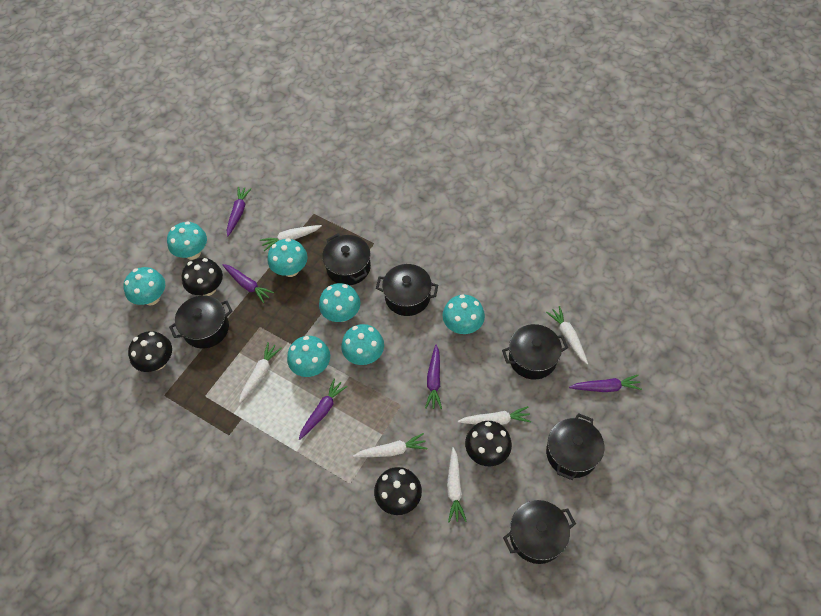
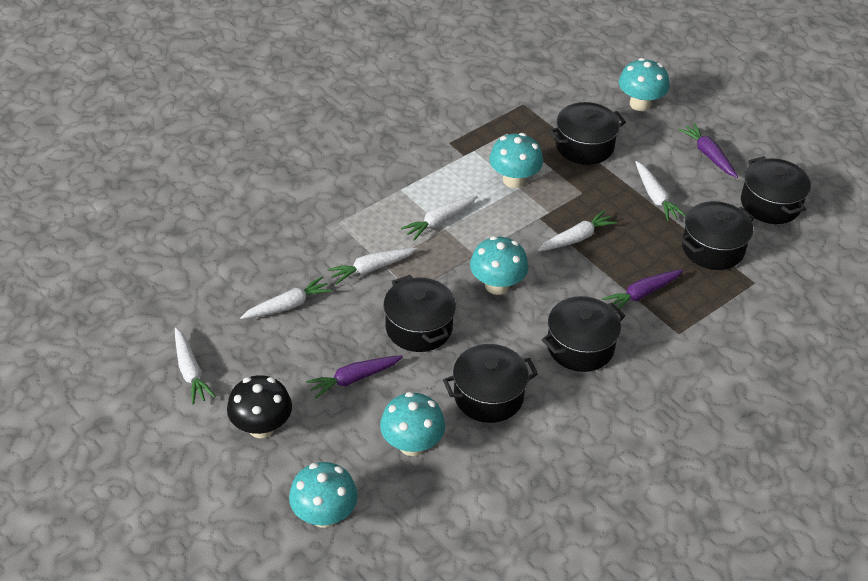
black mushroom: 4 -> 1
purple carrot: 5 -> 3
turquoise mushroom: 7 -> 5

